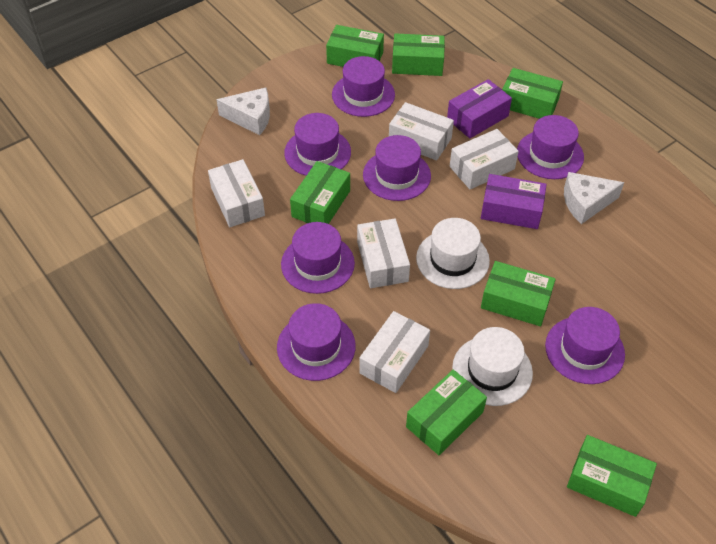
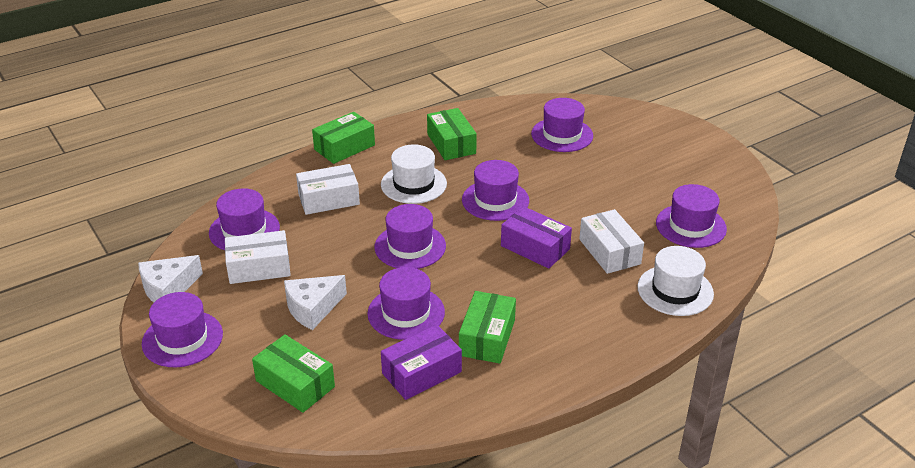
green box: 7 -> 4
white box: 5 -> 3

